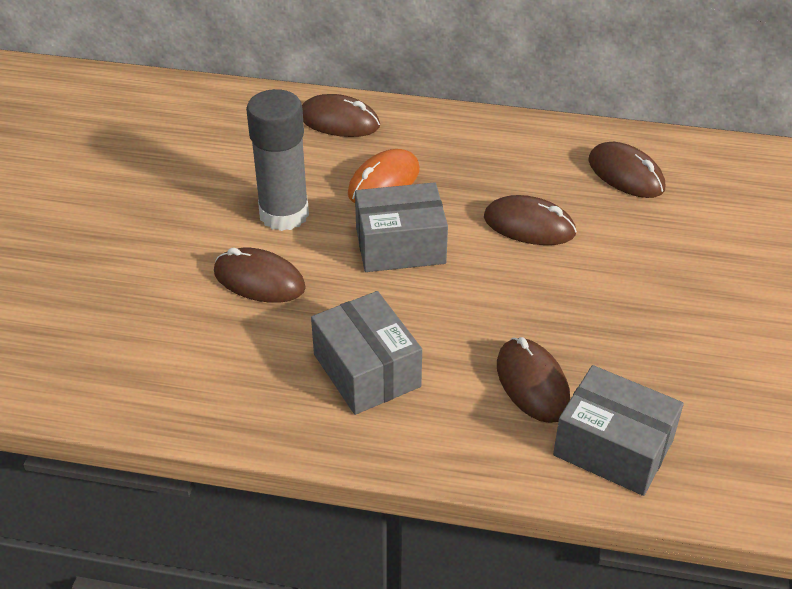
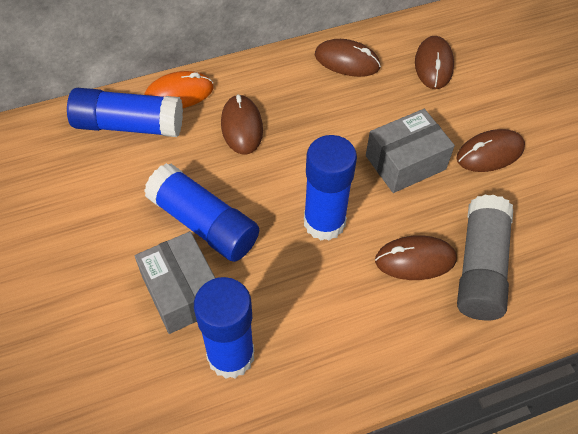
blue glue stick: 0 -> 4
grey box: 3 -> 2

